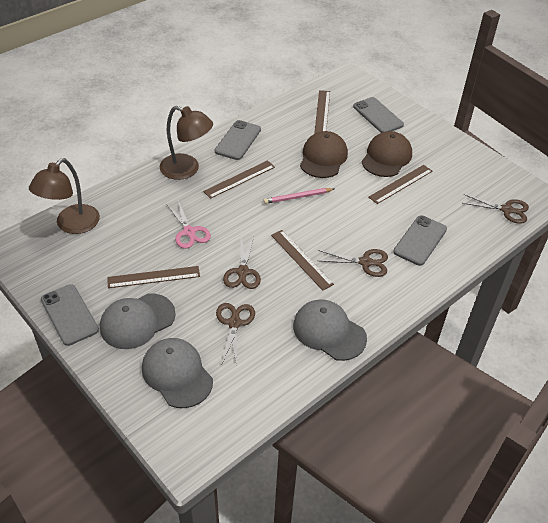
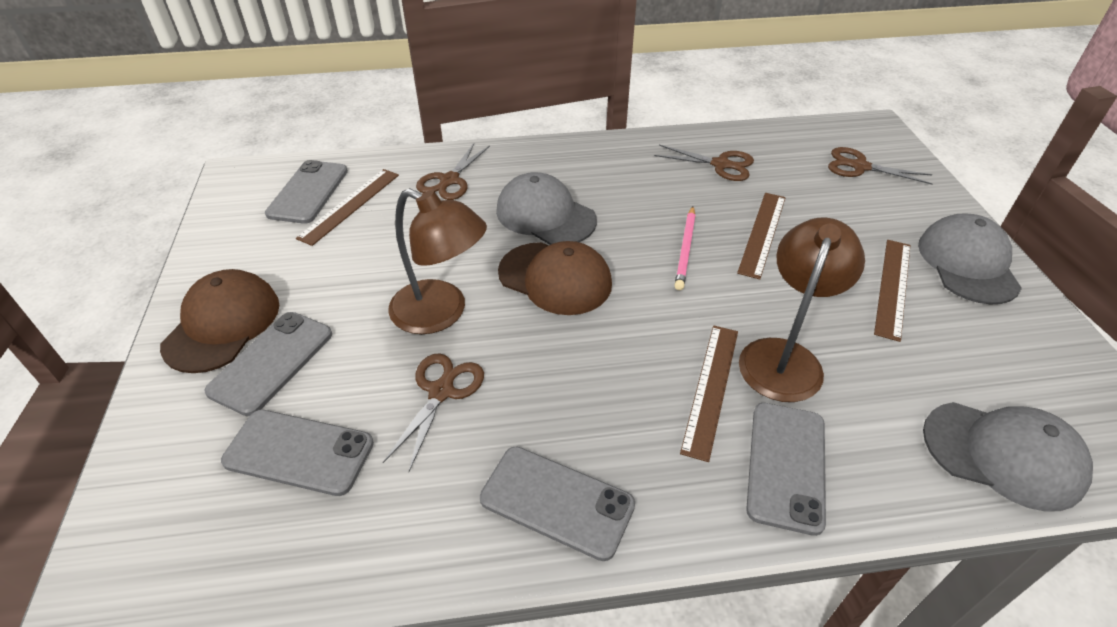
brown ruler: 5 -> 4
grey phone: 4 -> 5
pink scissors: 1 -> 0

